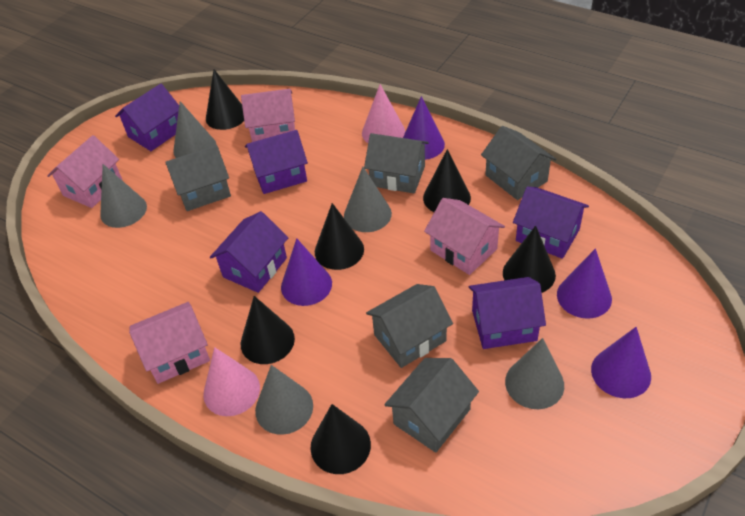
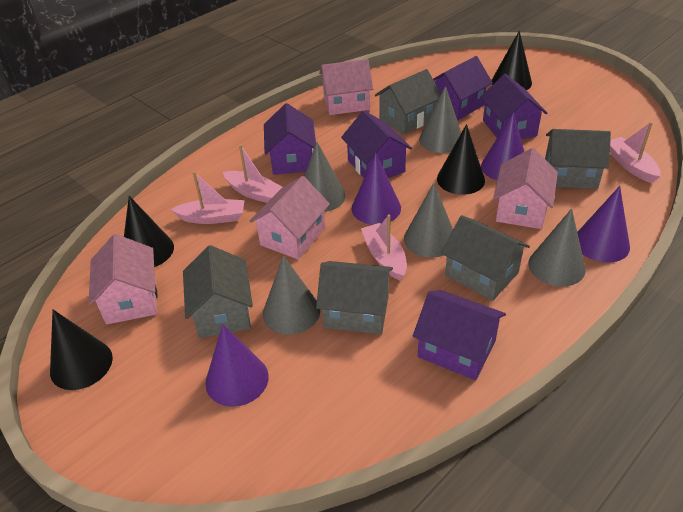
black cone: 6 -> 4
pink boat: 0 -> 4
pink cone: 2 -> 0

